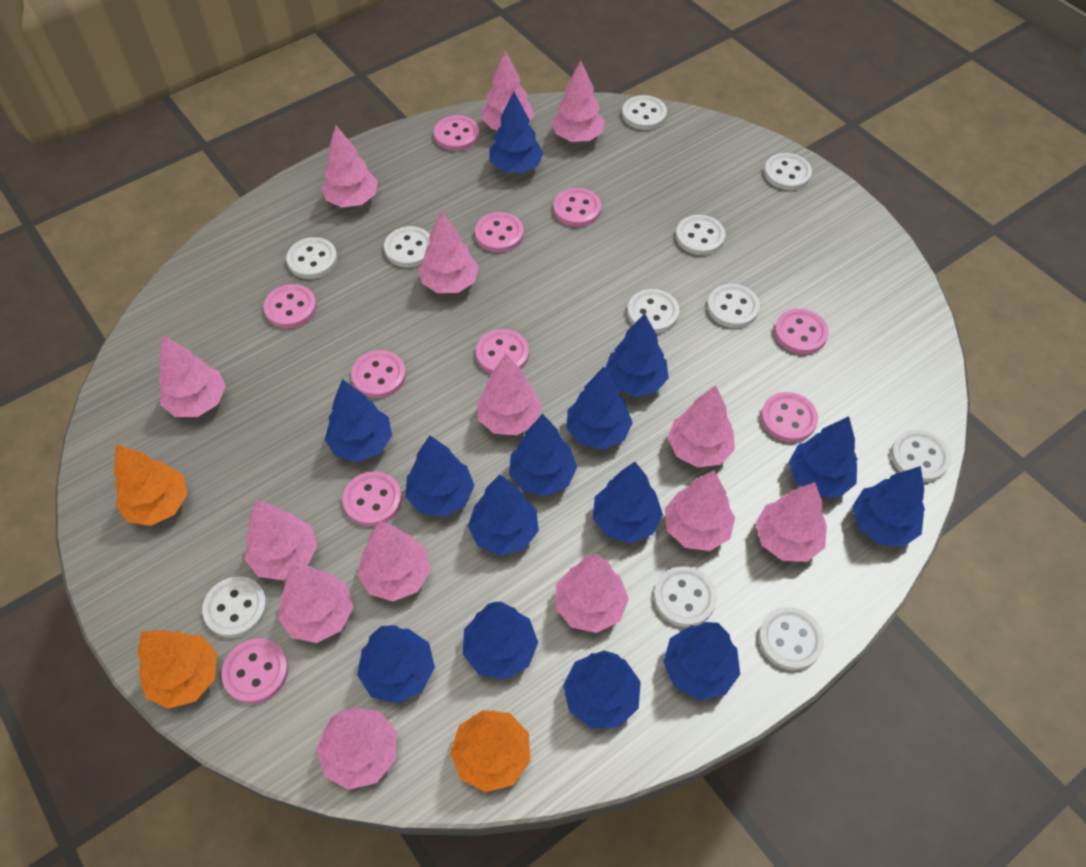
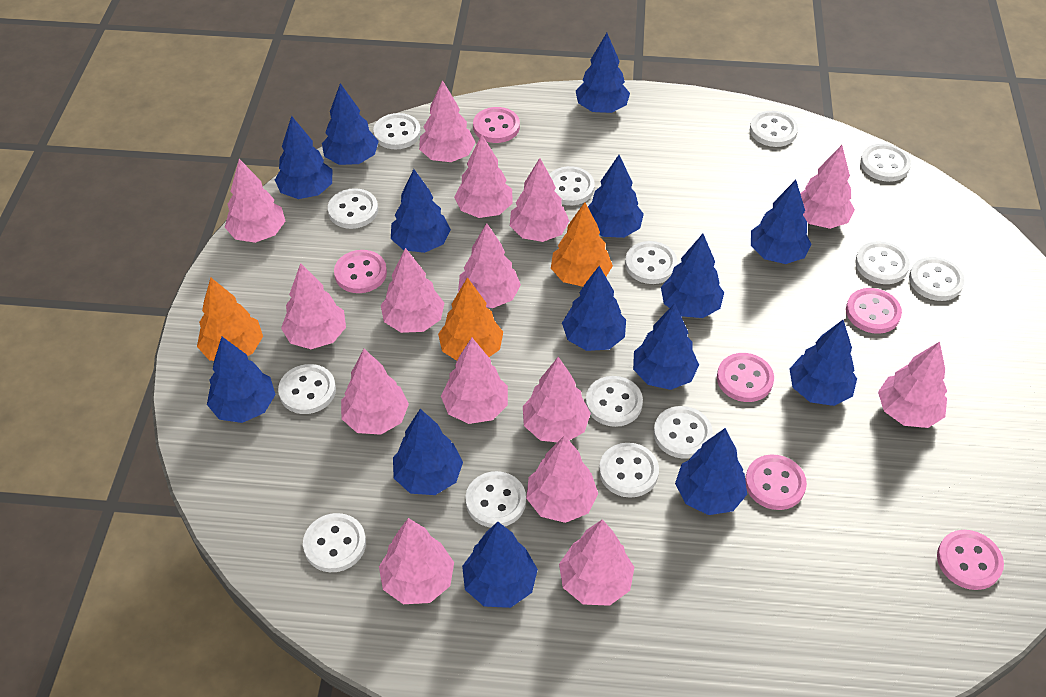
pink button: 10 -> 6
pink tree: 14 -> 15
white button: 11 -> 14

